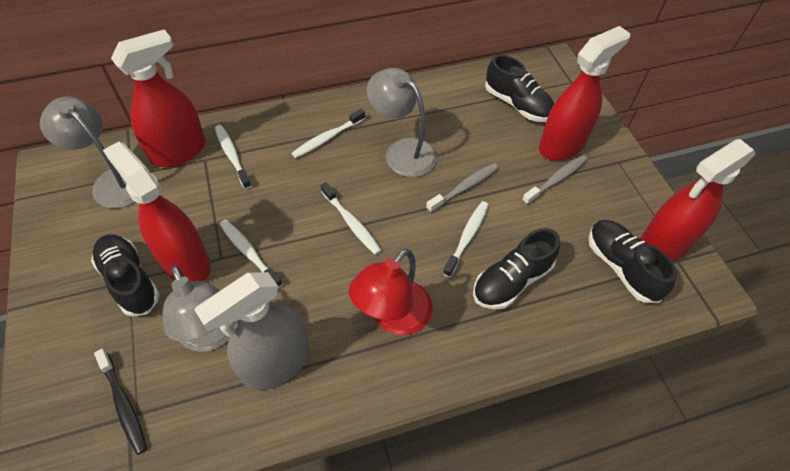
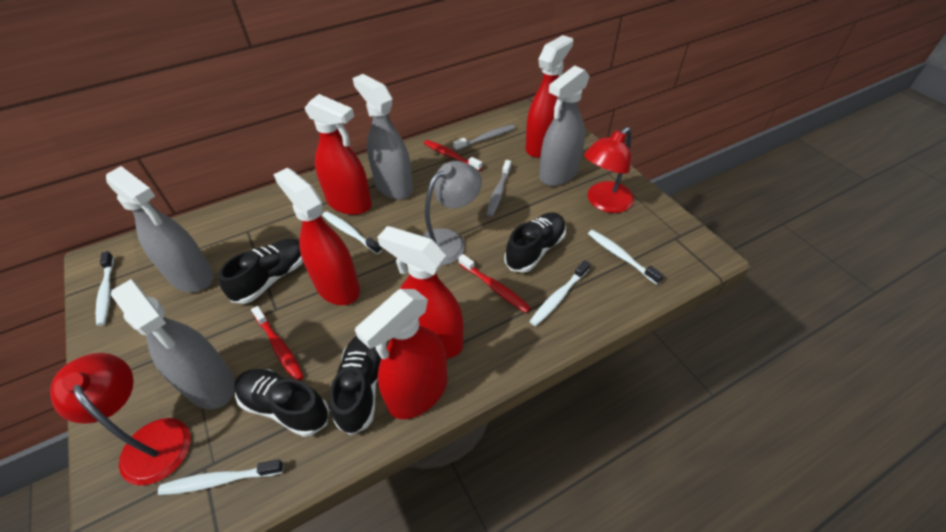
black toothbrush: 1 -> 0
grey lamp: 3 -> 1
grey spray bottle: 1 -> 4
red lamp: 1 -> 2
red spray bottle: 4 -> 5
red toothbrush: 0 -> 3

